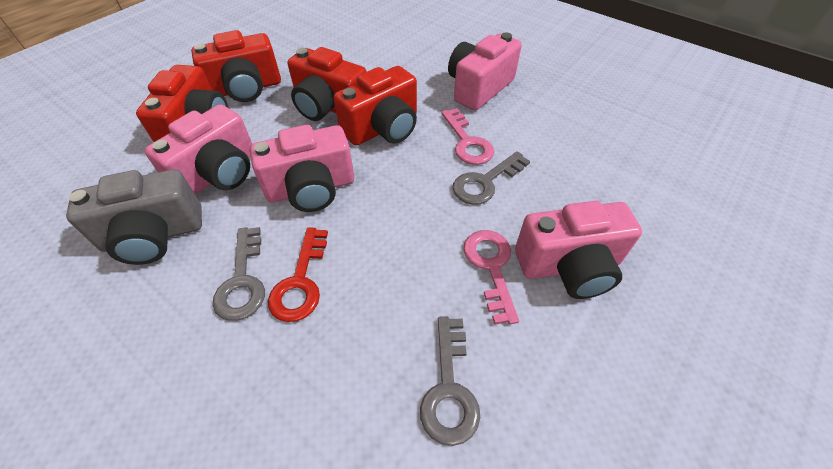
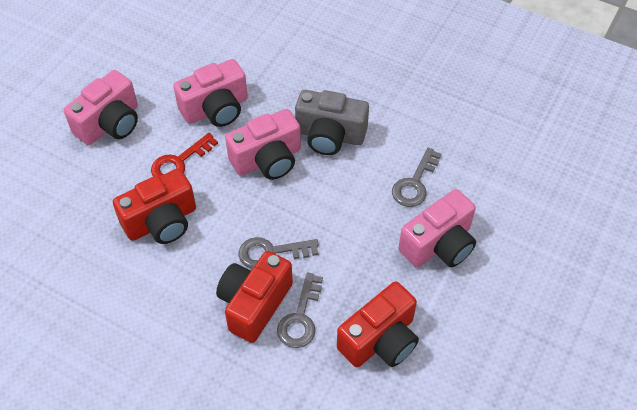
pink key: 2 -> 0
red camera: 4 -> 3

